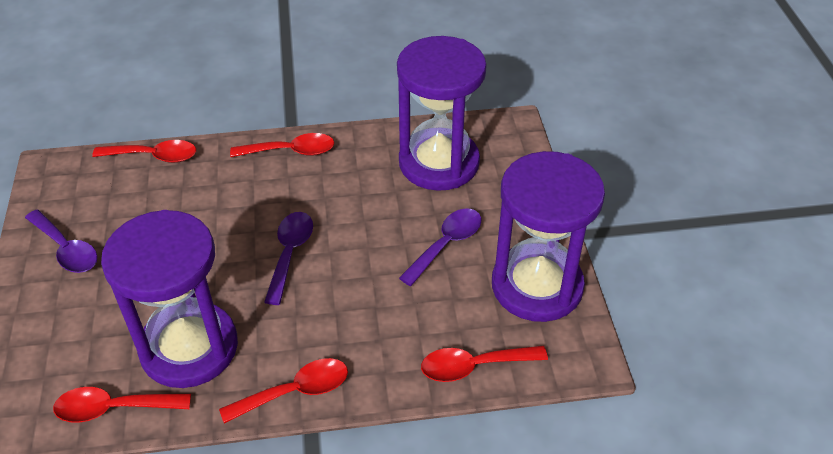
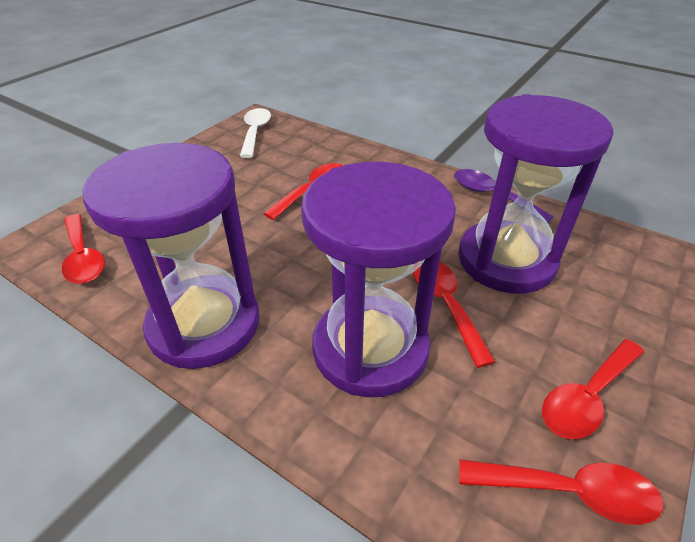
purple spoon: 3 -> 1
white spoon: 0 -> 1

